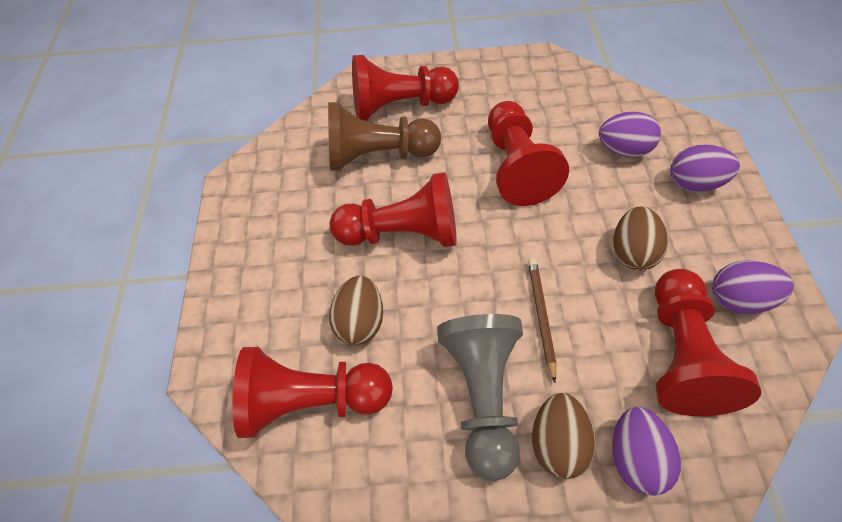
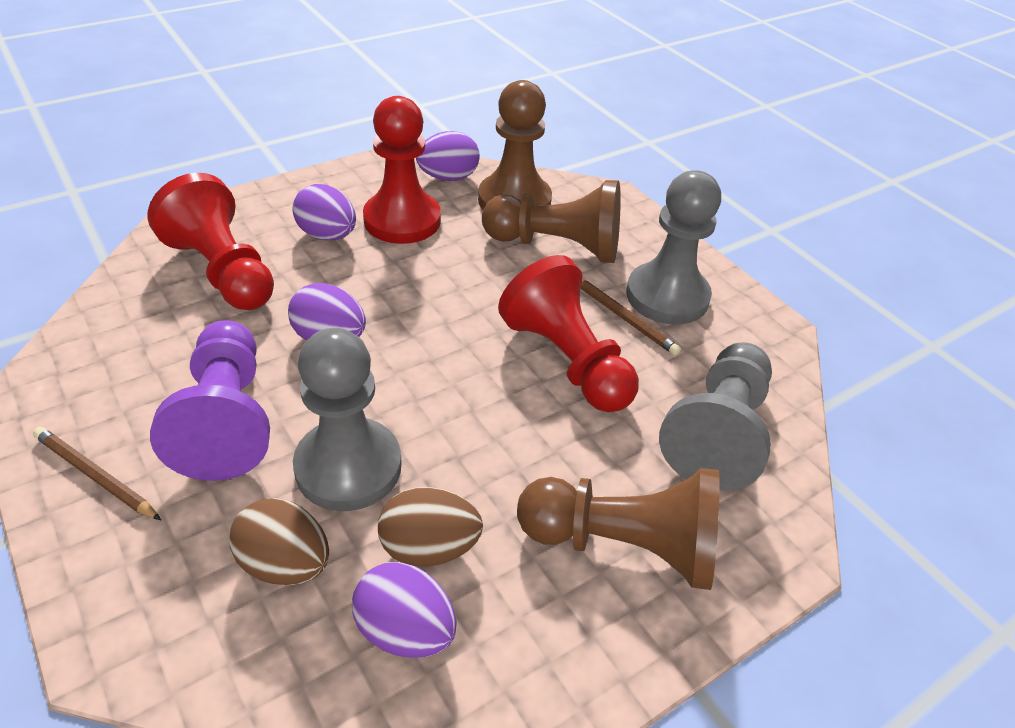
brown egg: 3 -> 2
brown pawn: 1 -> 3
brown pencil: 1 -> 2
grey pawn: 1 -> 3
purple pawn: 0 -> 1
red pawn: 5 -> 3

